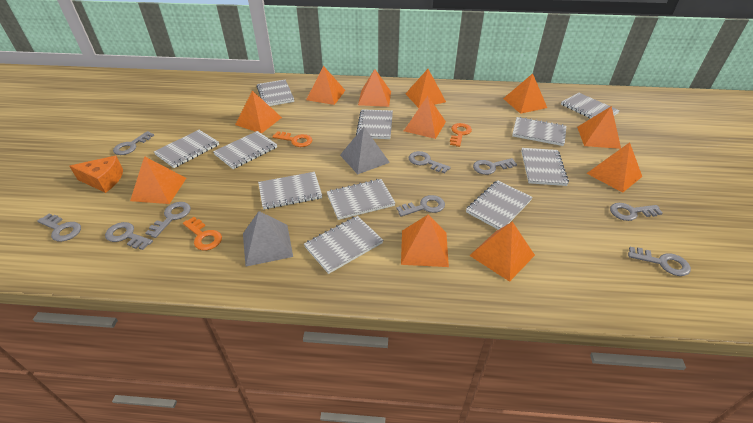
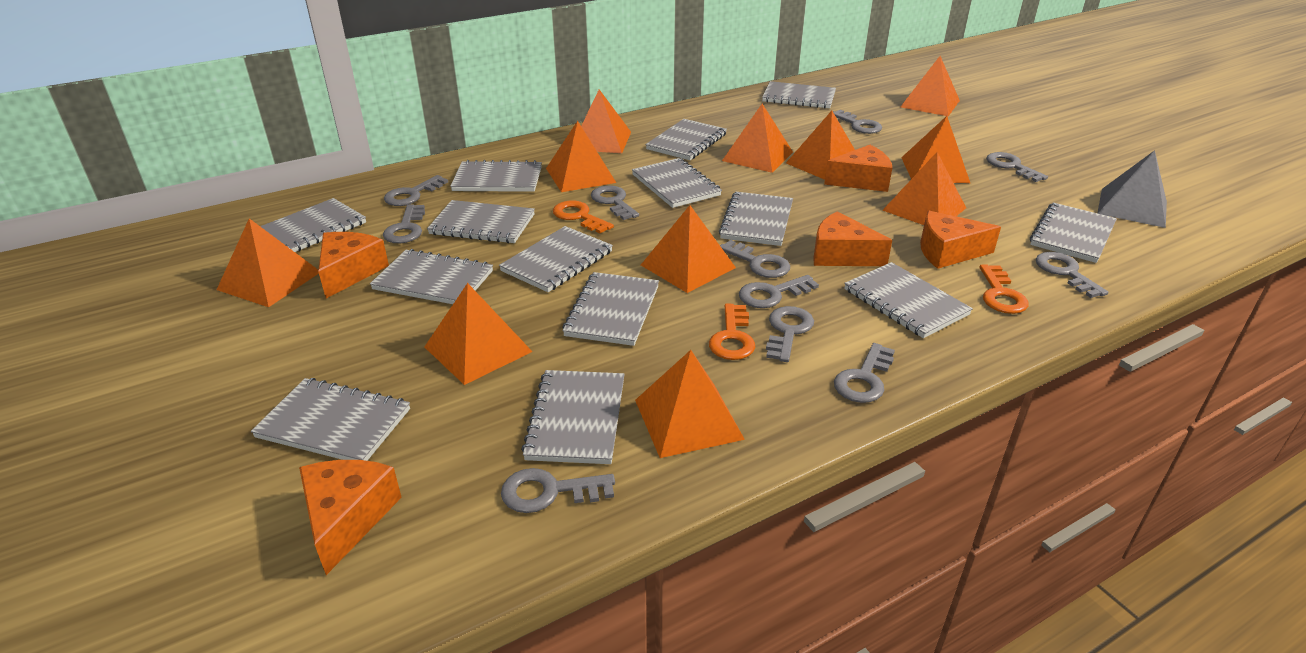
grey key: 9 -> 11
grey notebook: 11 -> 14
grey pyramid: 2 -> 1
orange cheese: 1 -> 5

